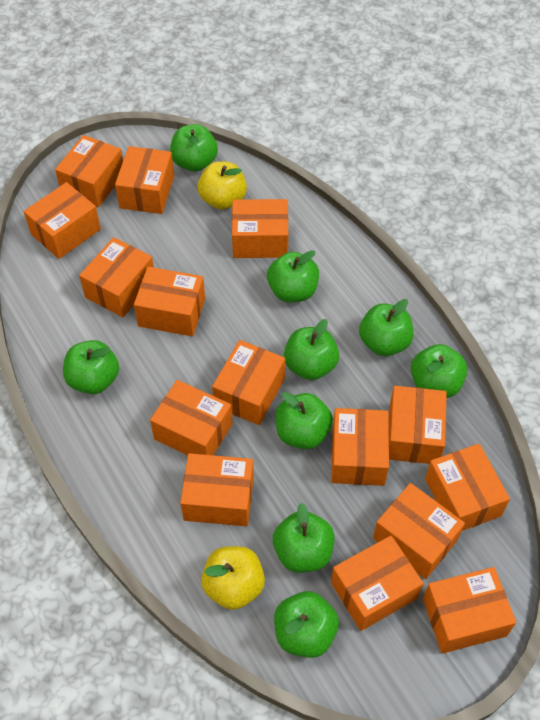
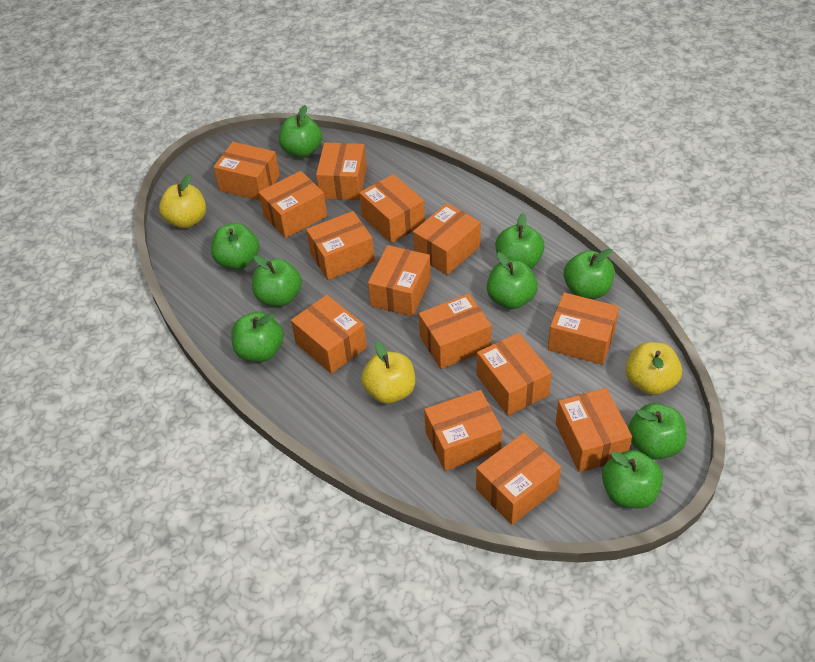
orange box: 15 -> 14
yellow apple: 2 -> 3

